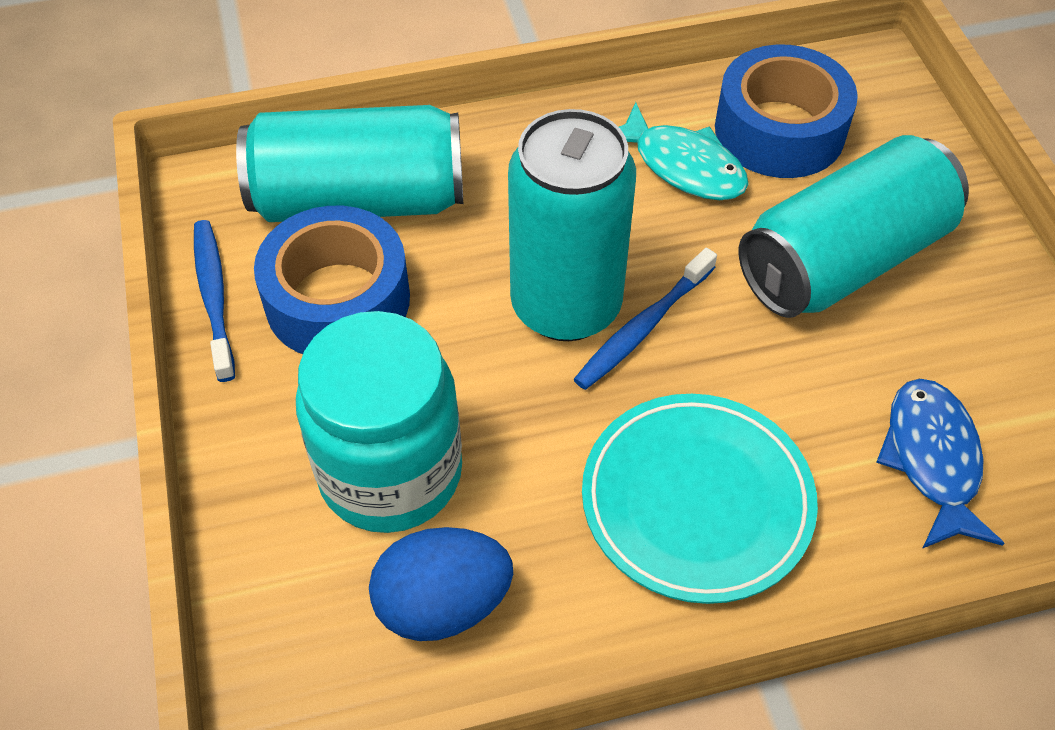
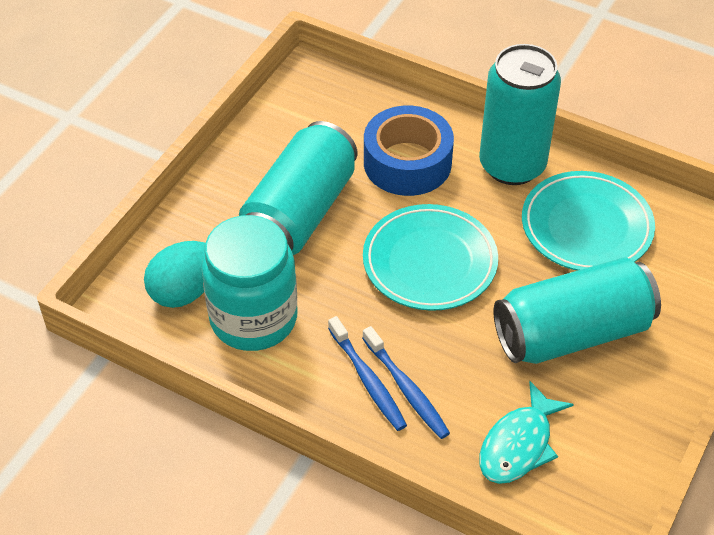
blue egg: 1 -> 0
blue fish: 1 -> 0
blue tape: 2 -> 1
turquoise egg: 0 -> 1
turquoise plate: 1 -> 2

